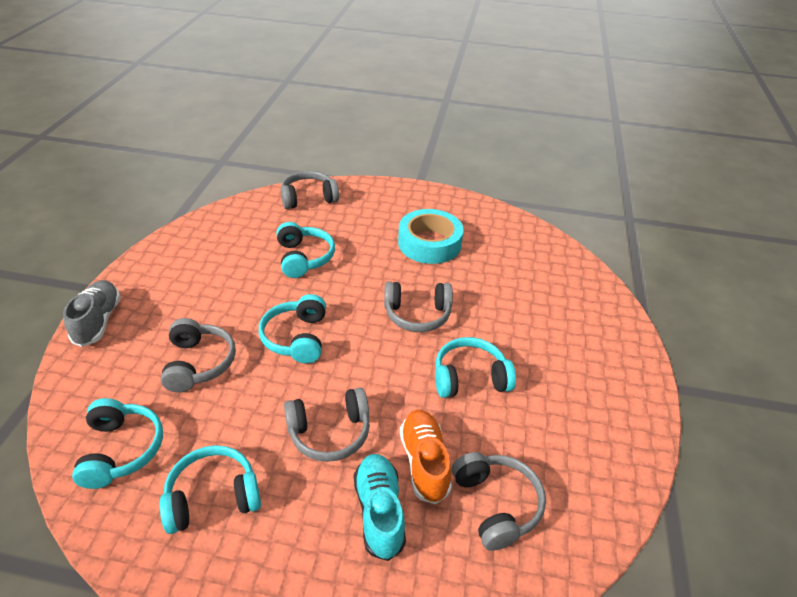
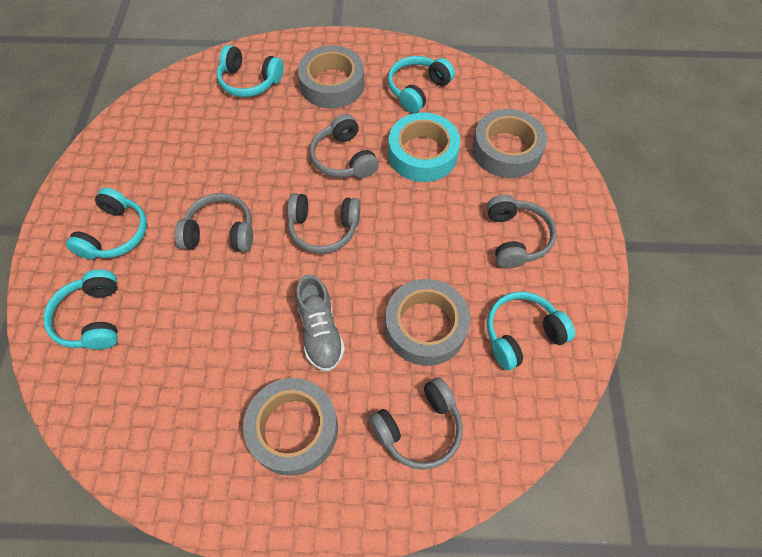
grey tape: 0 -> 4
orange shoe: 1 -> 0
turquoise shoe: 1 -> 0

